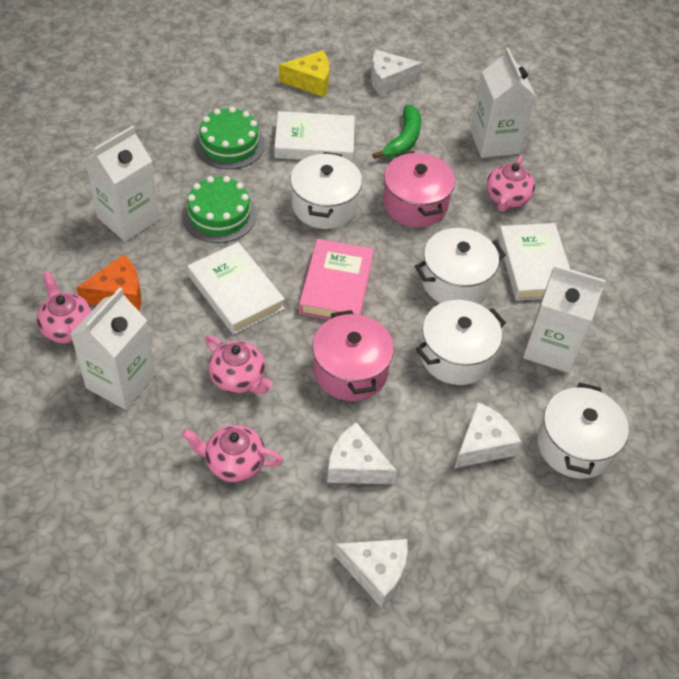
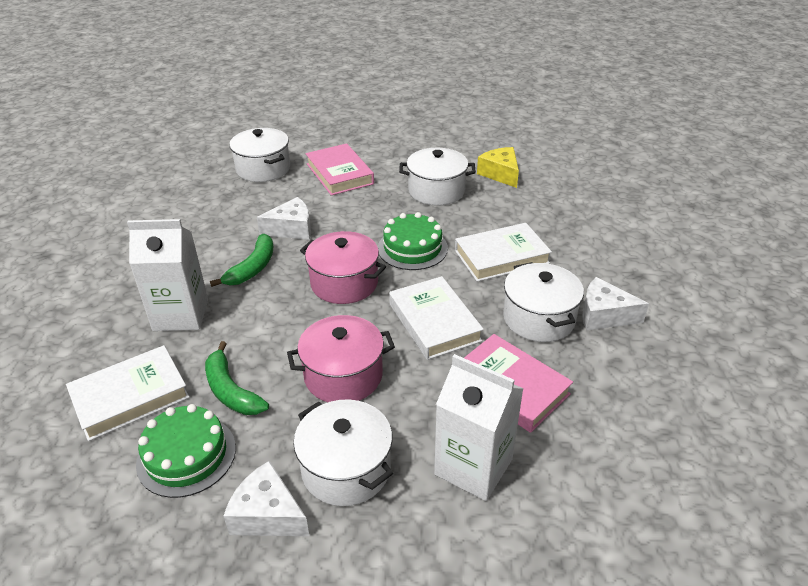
green banana: 1 -> 2
orange cheese: 1 -> 0
pink book: 1 -> 2
pink teapot: 4 -> 0
white carton: 4 -> 2
white cheese: 4 -> 3

